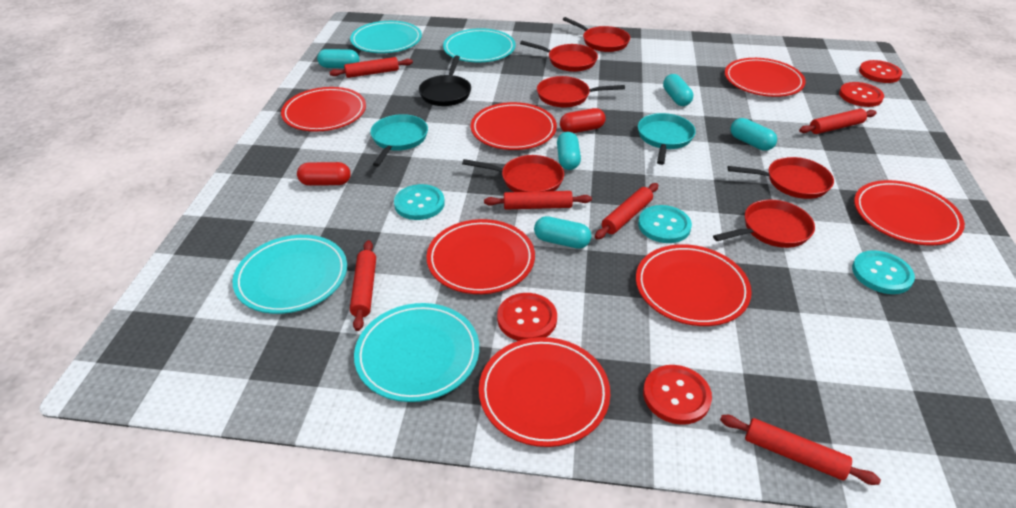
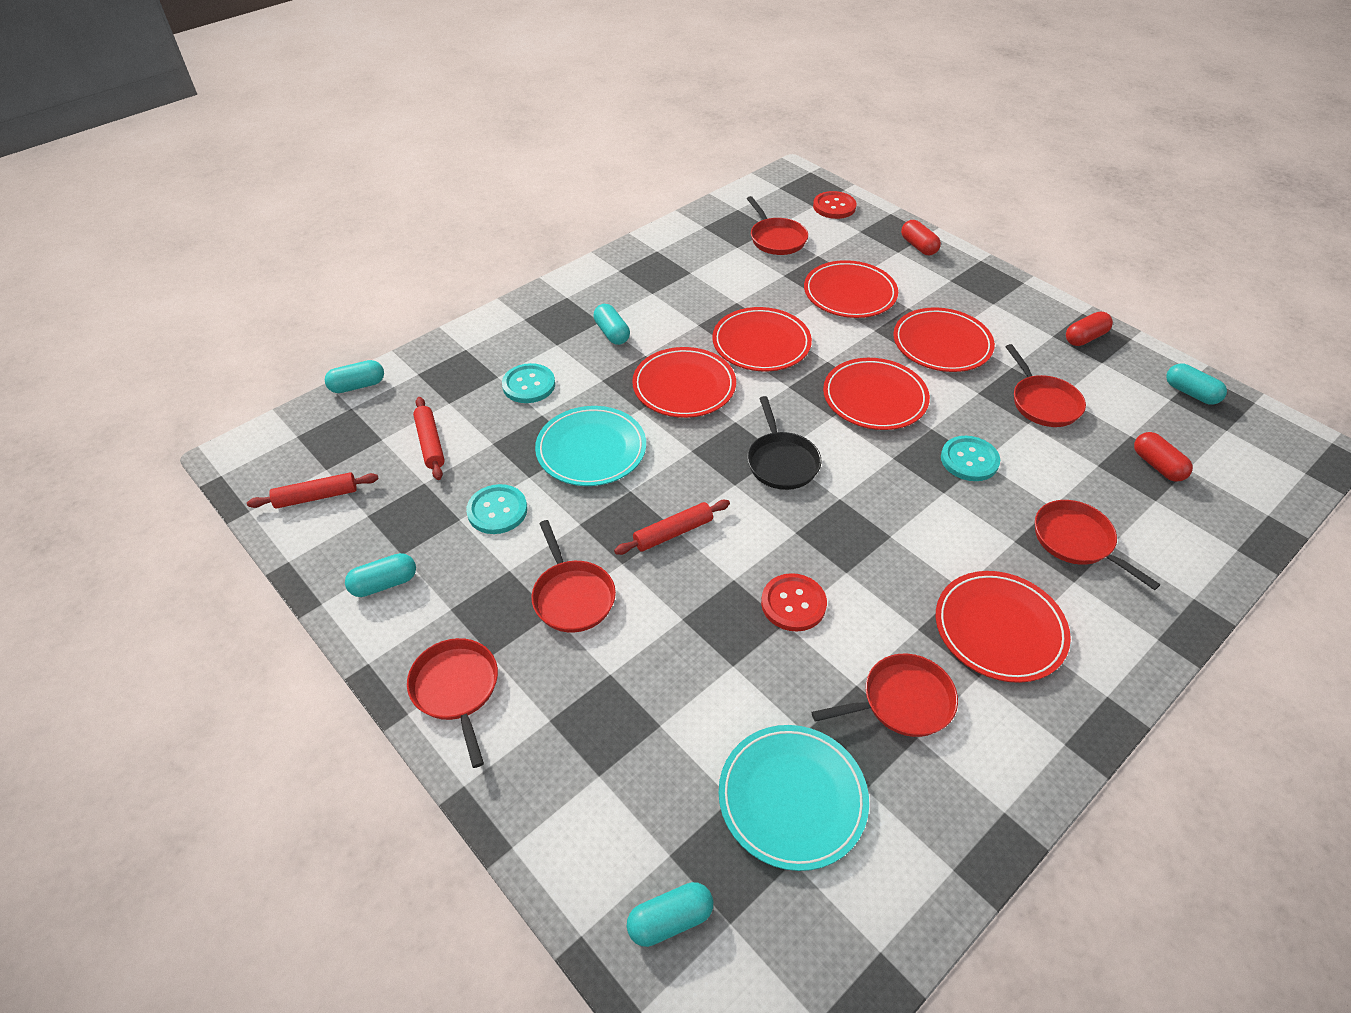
red button: 4 -> 2
red capsule: 2 -> 3
red plate: 7 -> 6
red rolling pin: 6 -> 3
turquoise pan: 2 -> 0
turquoise plate: 4 -> 2

